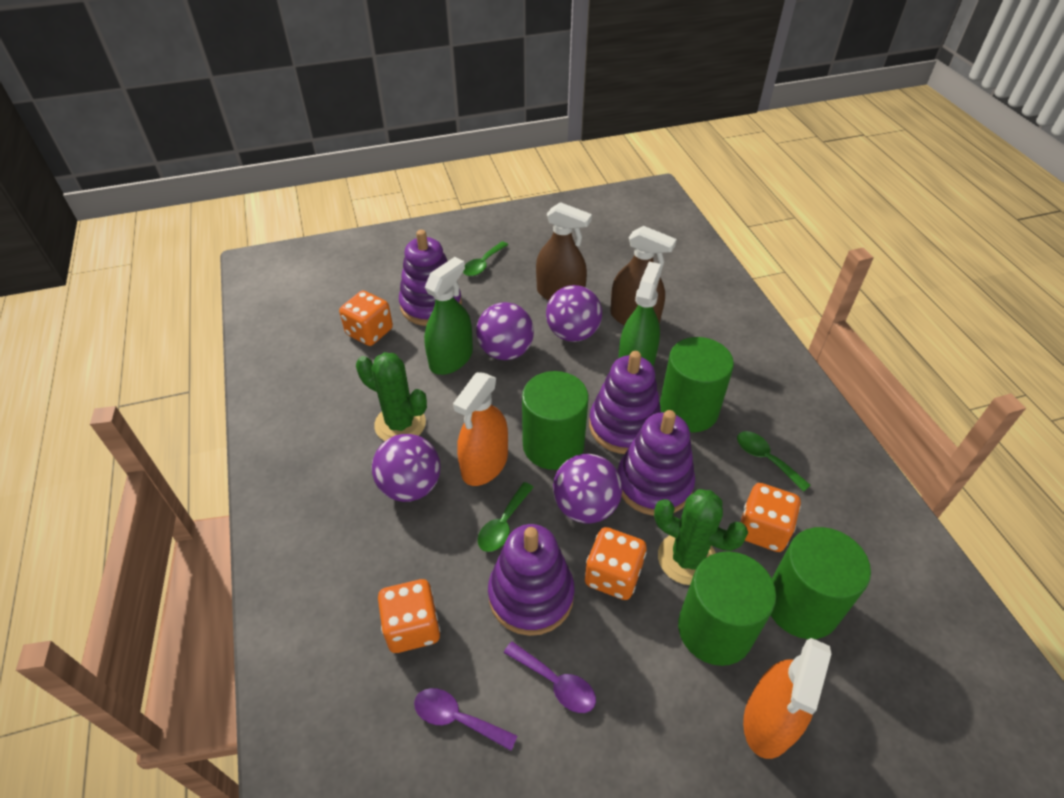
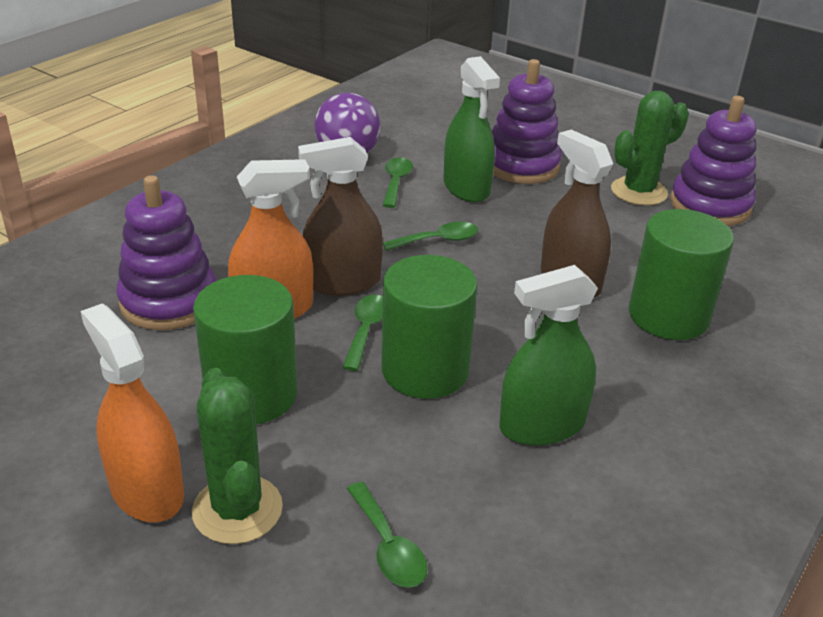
green cylinder: 4 -> 3
green spoon: 3 -> 4
orange dice: 4 -> 0
purple ball: 4 -> 1
purple spoon: 2 -> 0
purple stacking toy: 4 -> 3

